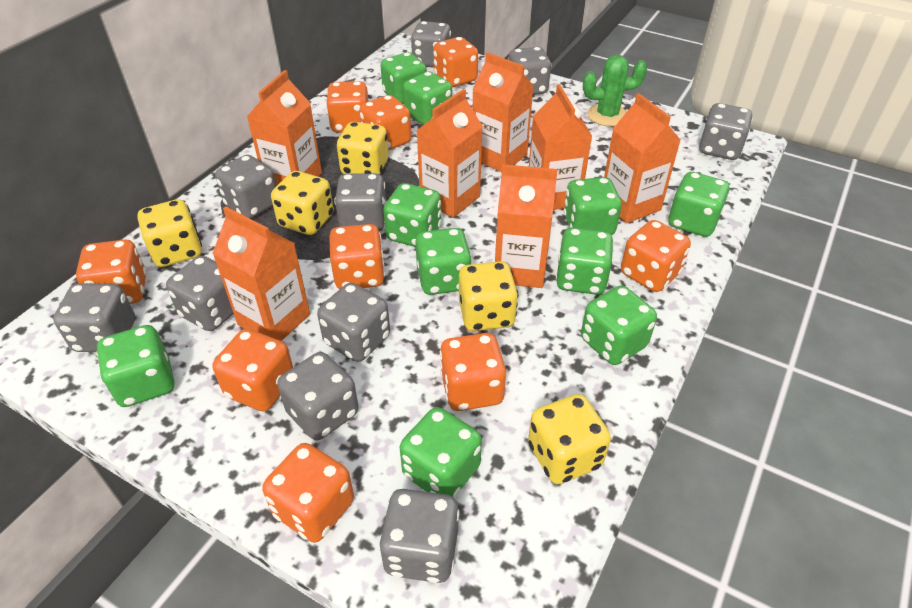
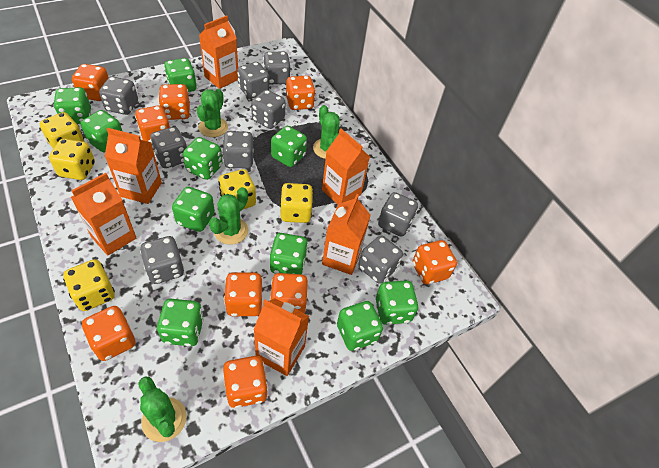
green cactus: 1 -> 4
grey dice: 10 -> 9
orange carton: 7 -> 6

